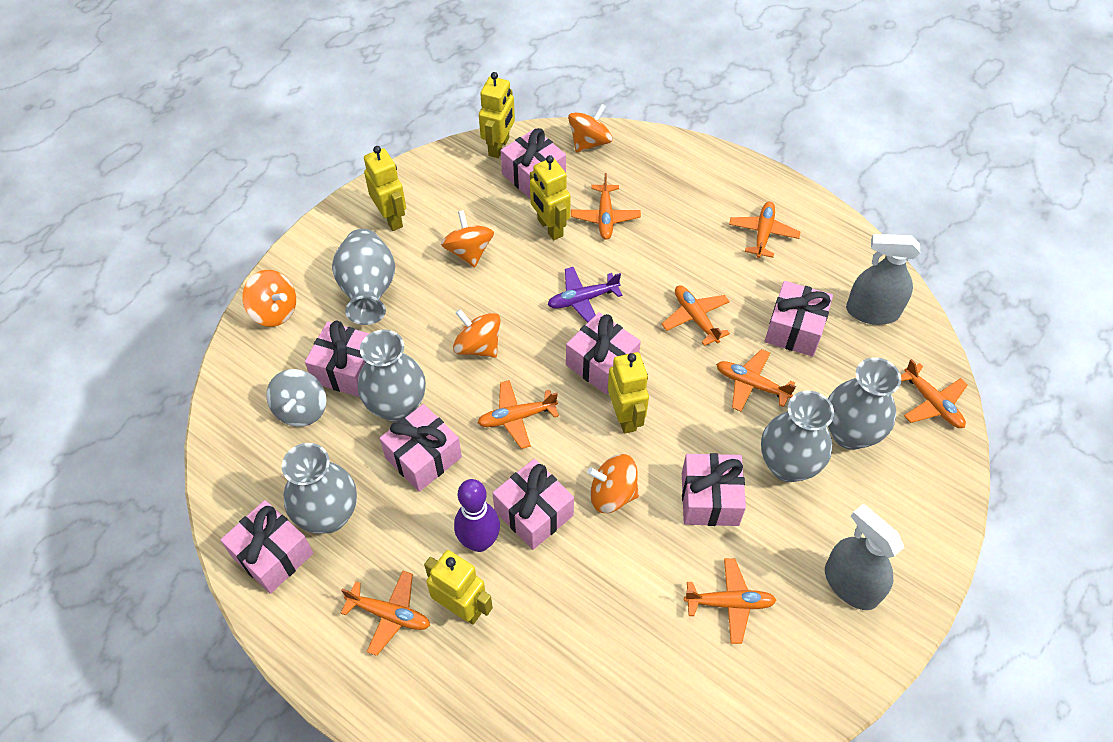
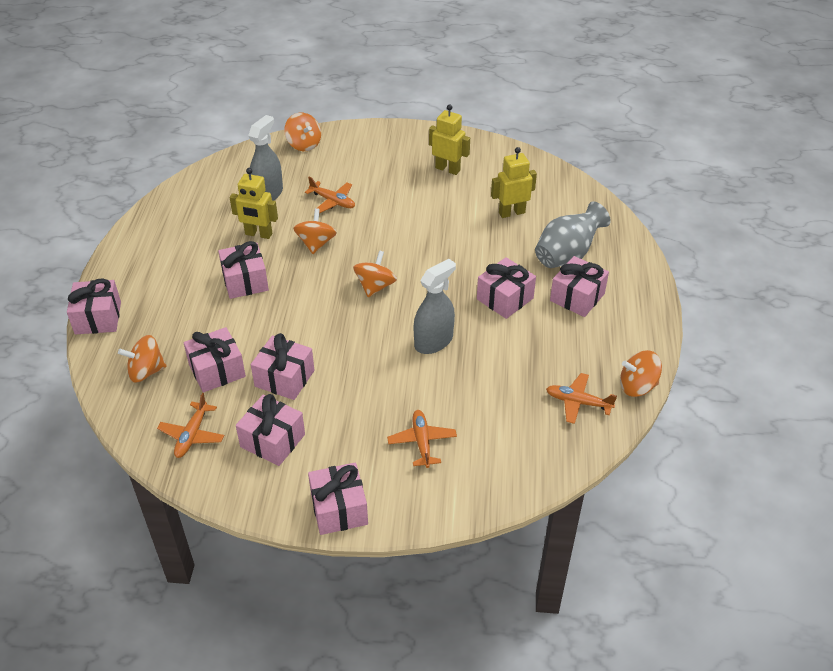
grey spinning top: 1 -> 0
grey vase: 5 -> 1
orange plane: 8 -> 4
purple bowling pin: 1 -> 0
purple plane: 1 -> 0
yellow robot: 5 -> 3

